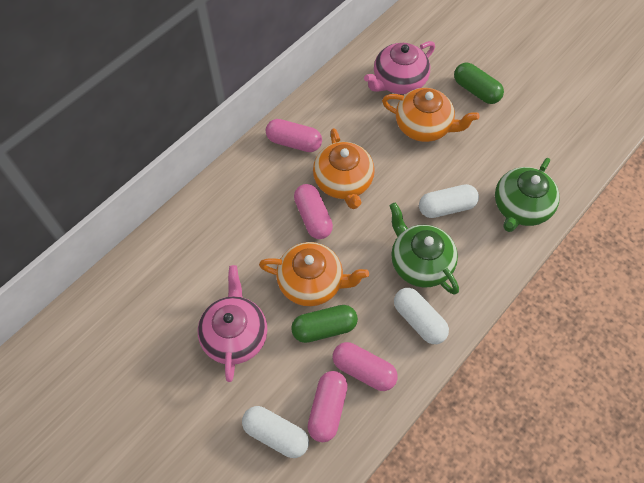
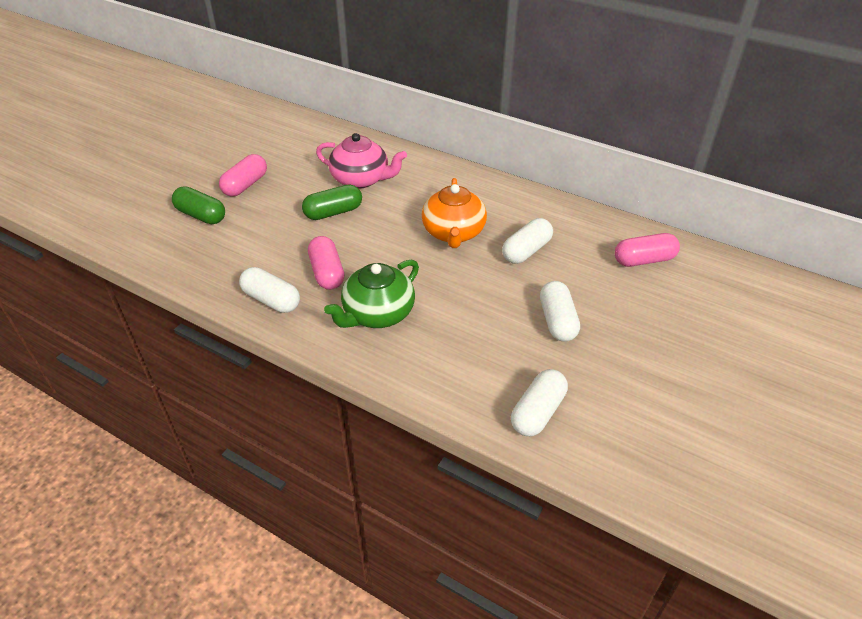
green teapot: 2 -> 1
orange teapot: 3 -> 1
pink capsule: 4 -> 3
pink teapot: 2 -> 1
white capsule: 3 -> 4

